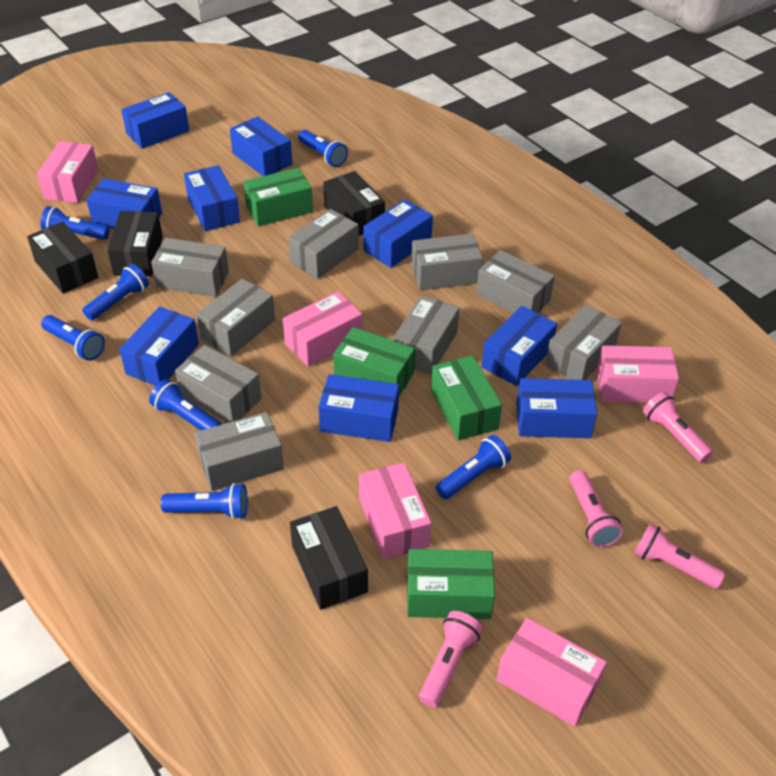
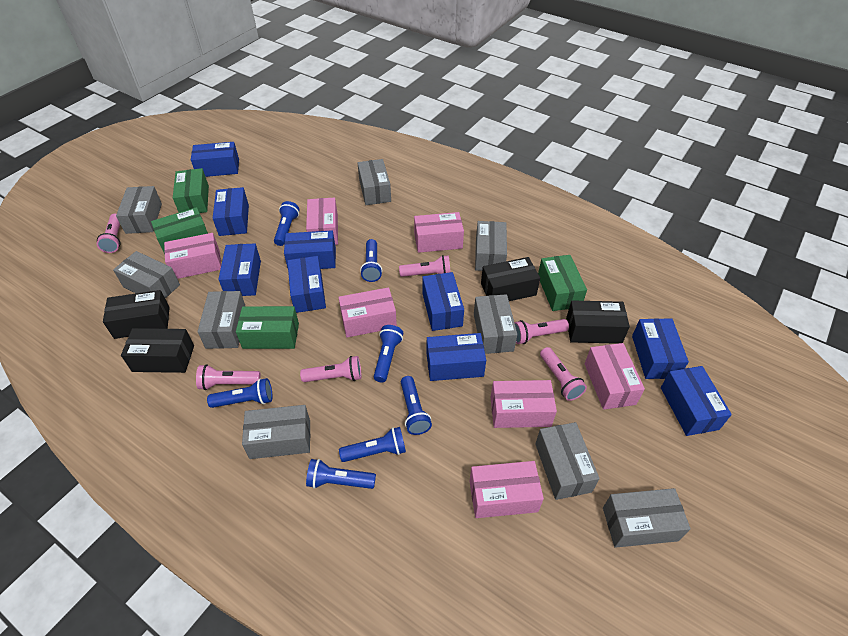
pink box: 5 -> 7
pink flashlight: 4 -> 6

